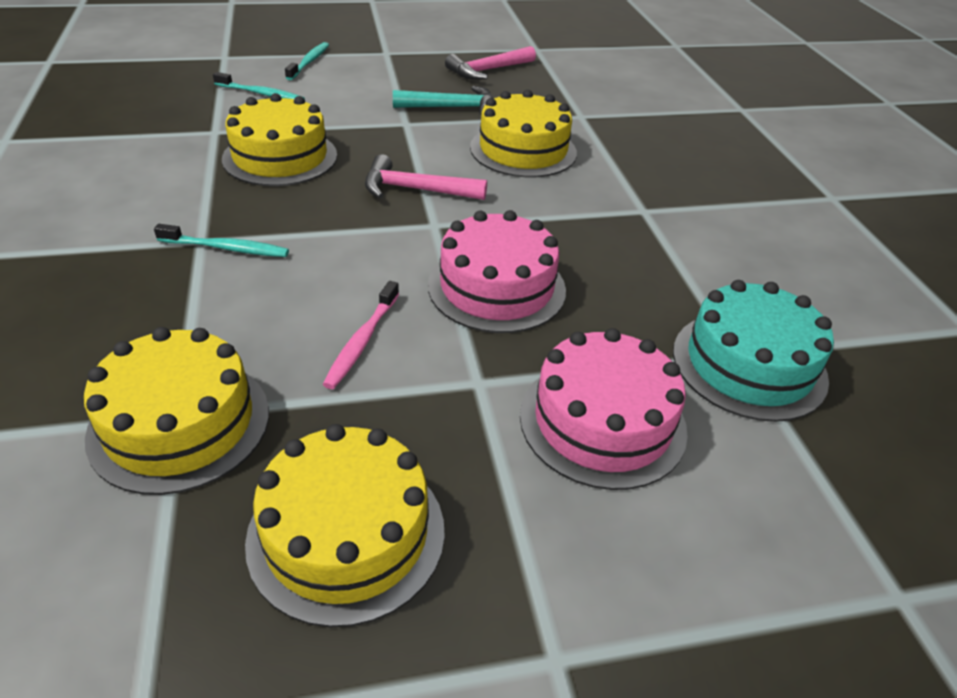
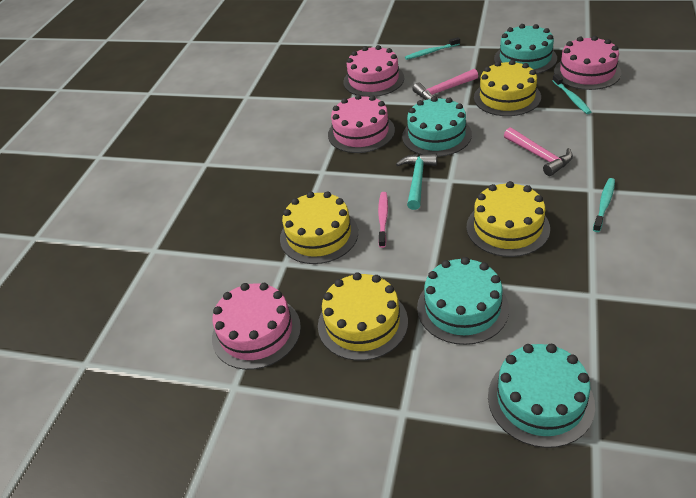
pink cake: 2 -> 4
turquoise cake: 1 -> 4

